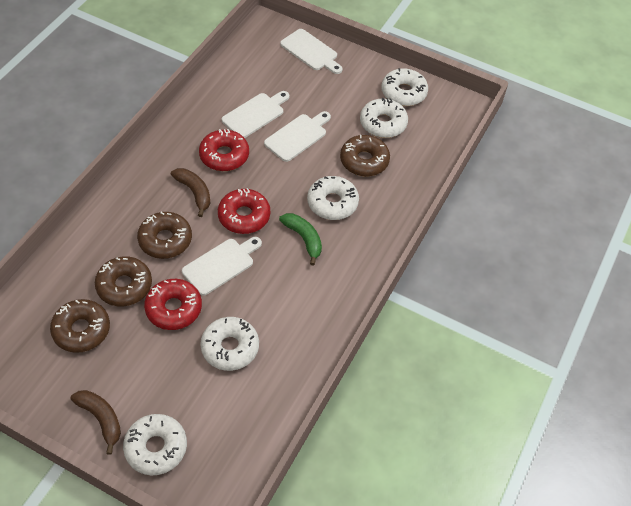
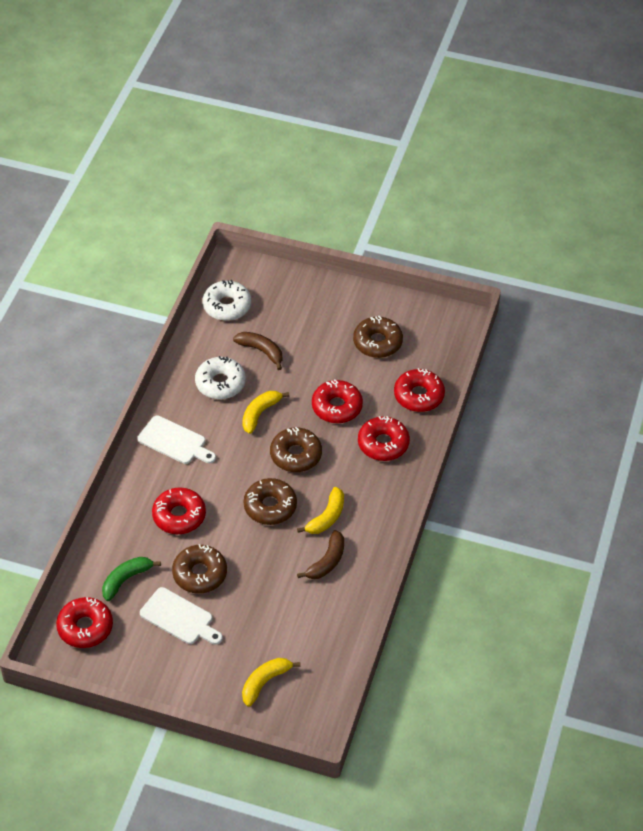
red donut: 3 -> 5
white cutting board: 4 -> 2
white donut: 5 -> 2
yellow banana: 0 -> 3

